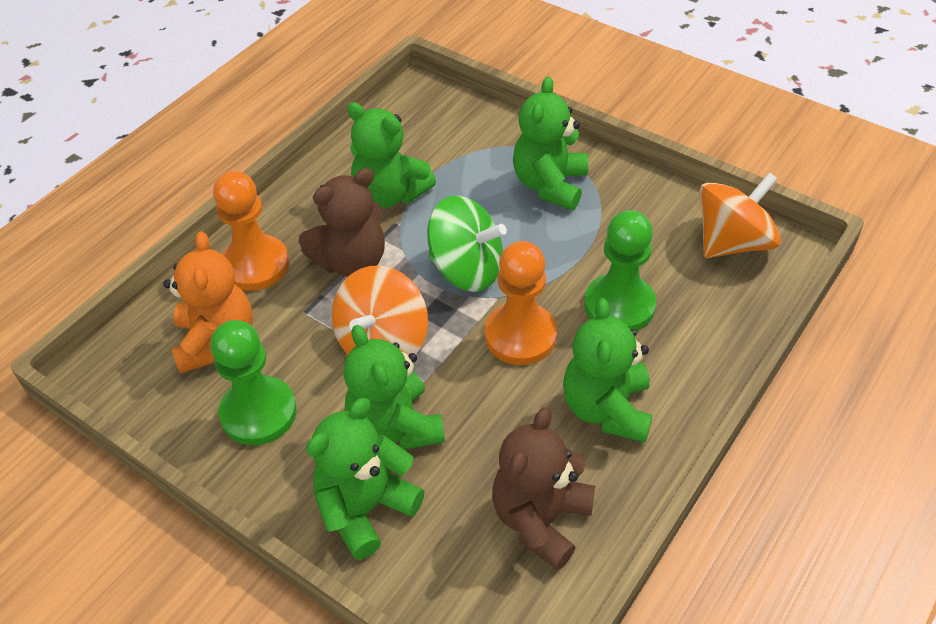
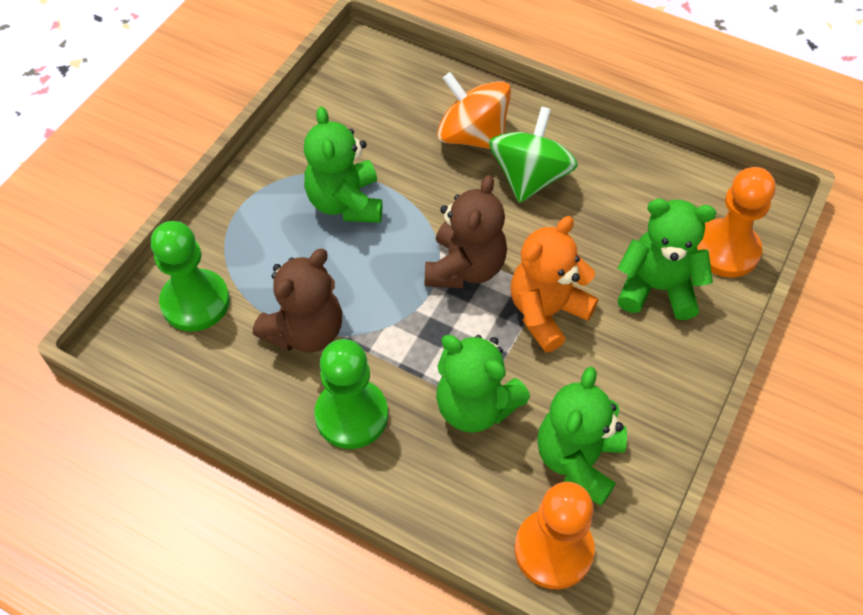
green teddy bear: 5 -> 4
orange spinning top: 2 -> 1

